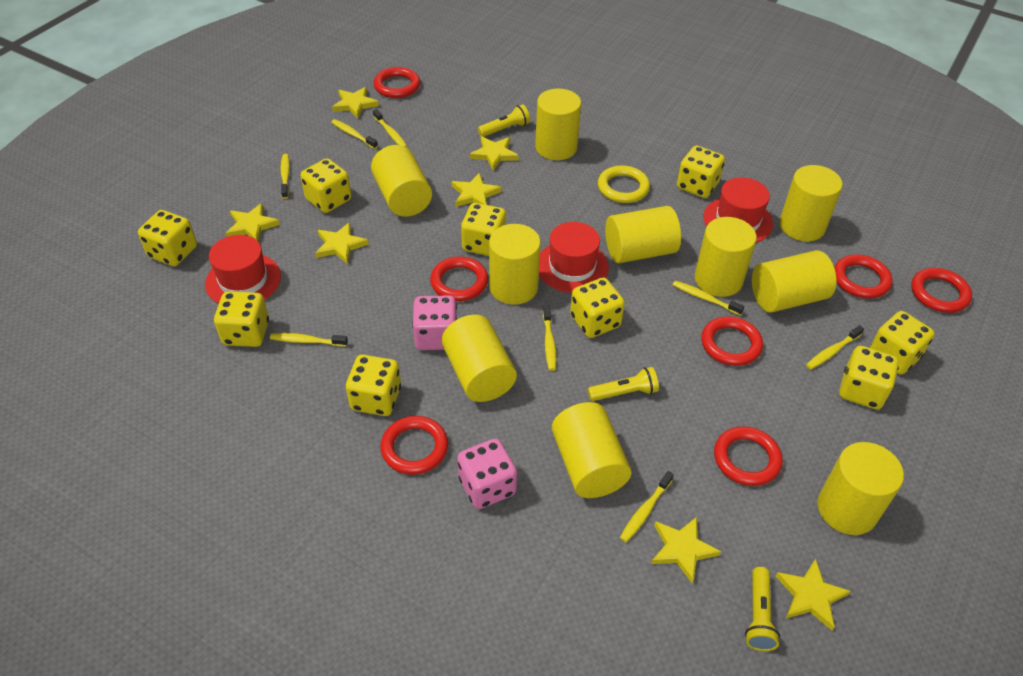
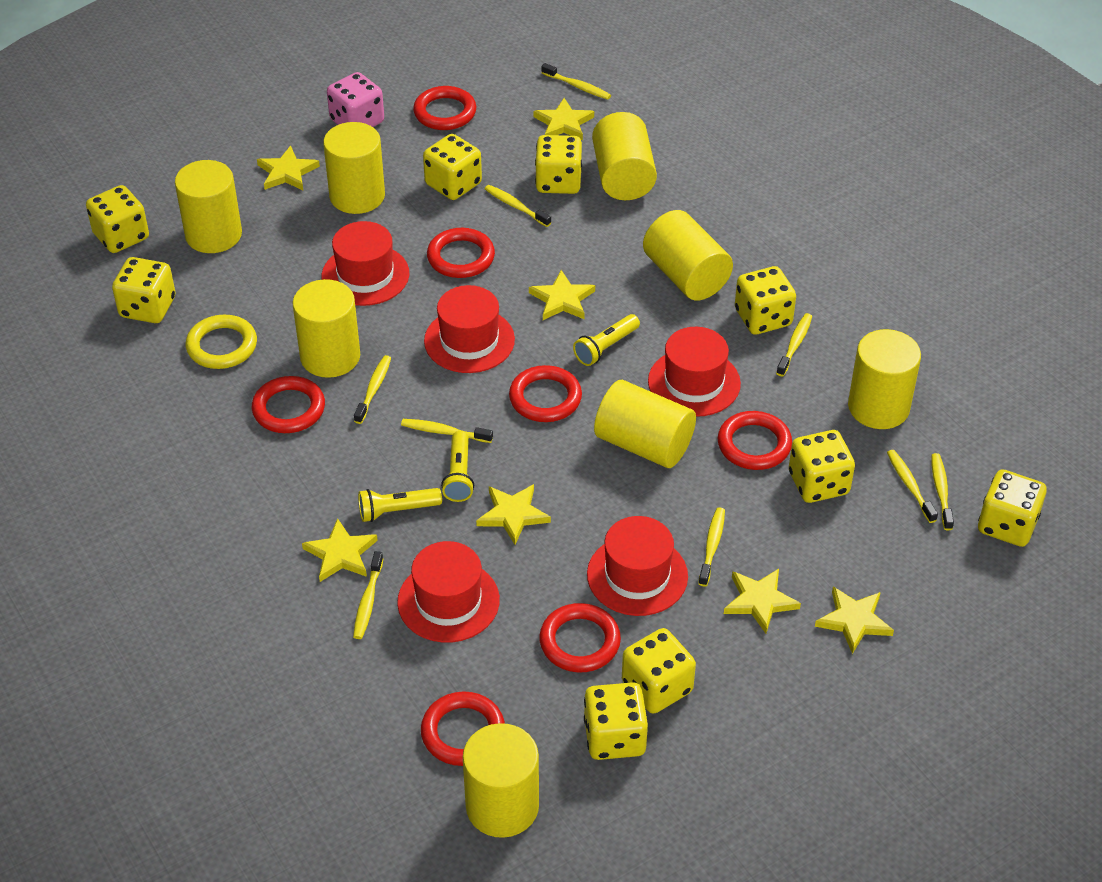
pink dice: 2 -> 1
red hat: 3 -> 5
yellow cylinder: 10 -> 8
yellow toothbrush: 8 -> 9

